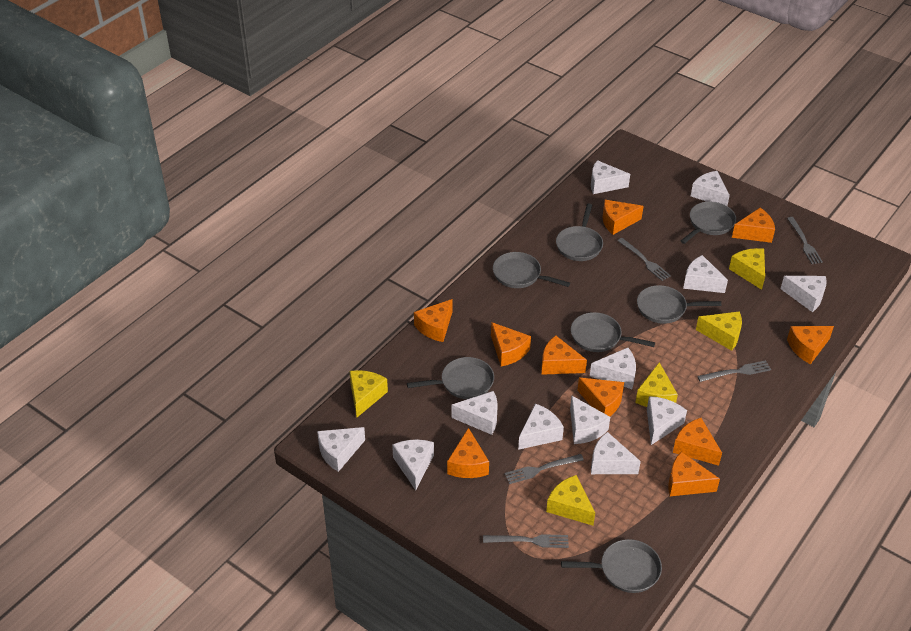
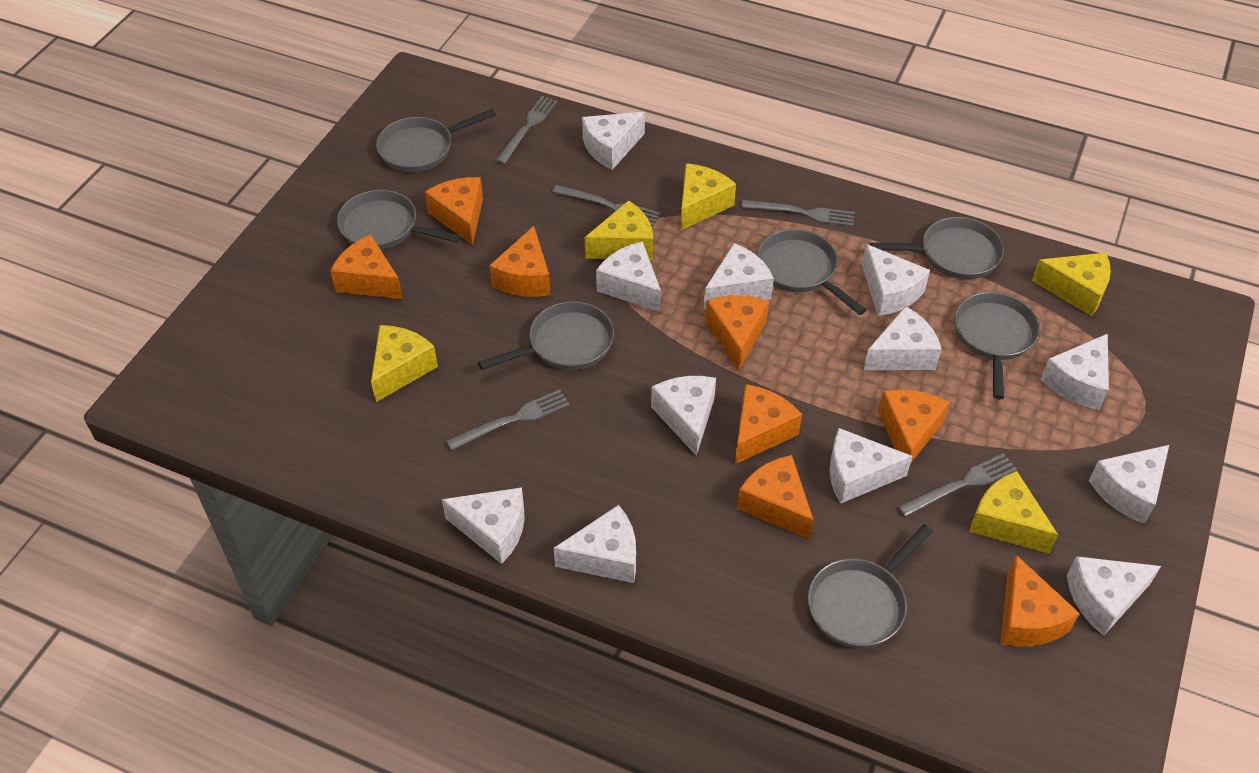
orange cheese: 10 -> 8

